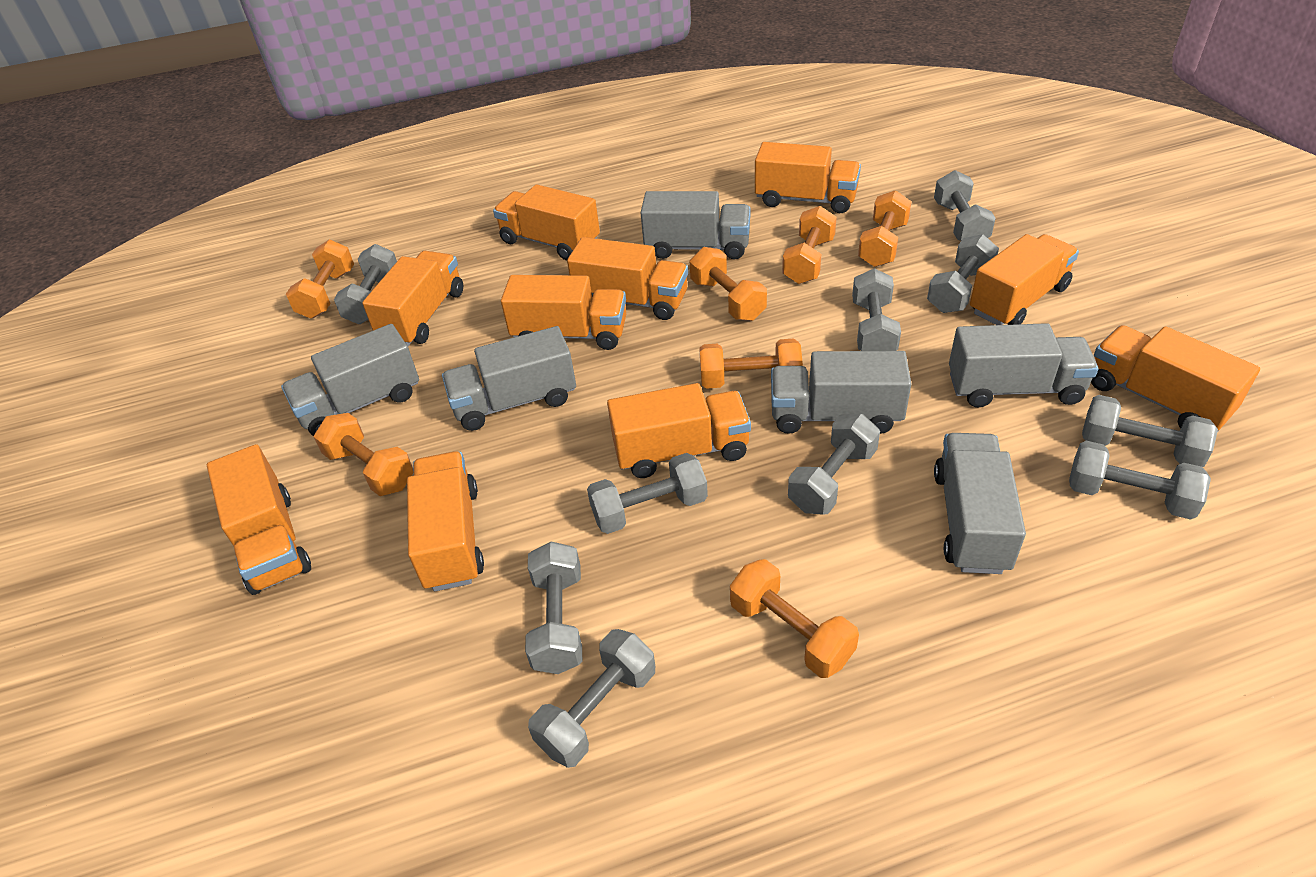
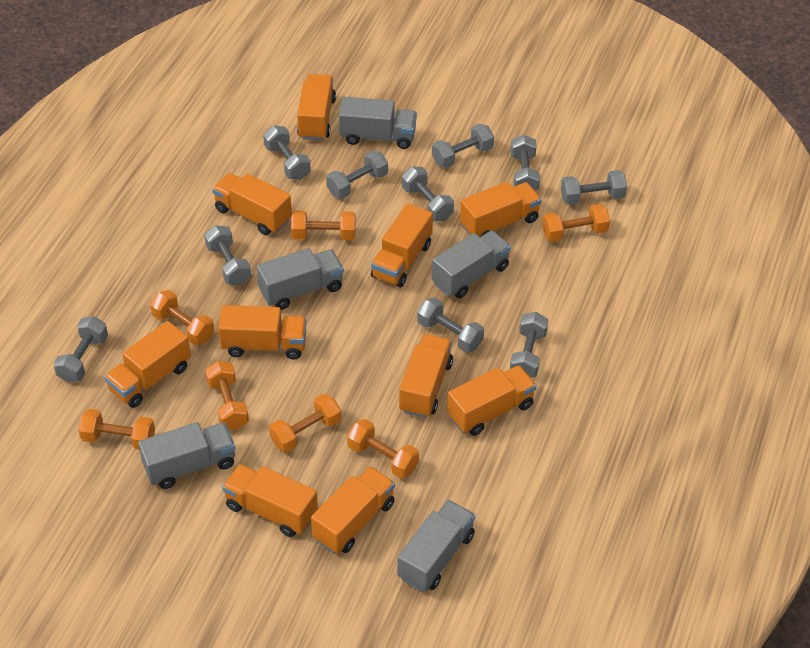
grey truck: 6 -> 5

